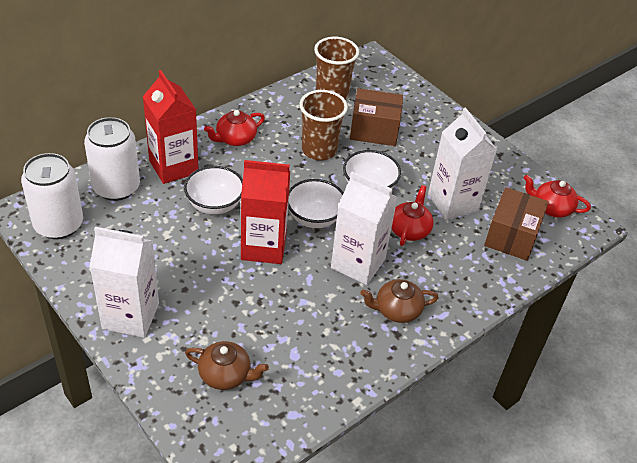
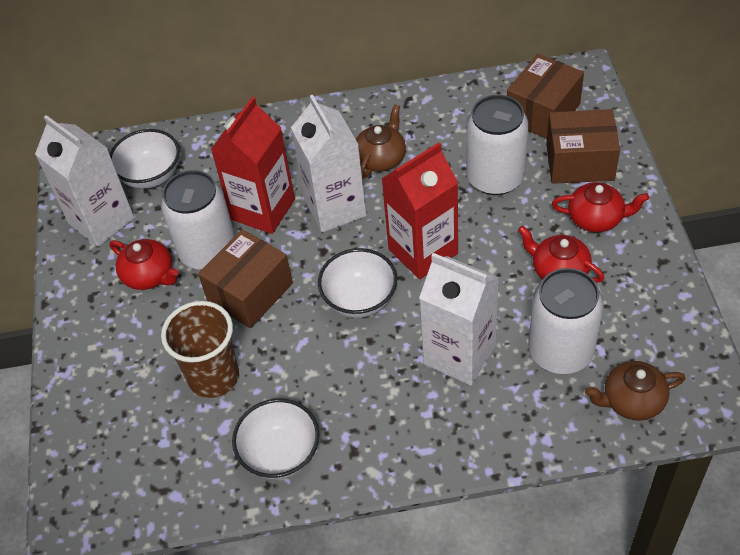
brown box: 2 -> 3
brown cup: 2 -> 1
white can: 2 -> 3

